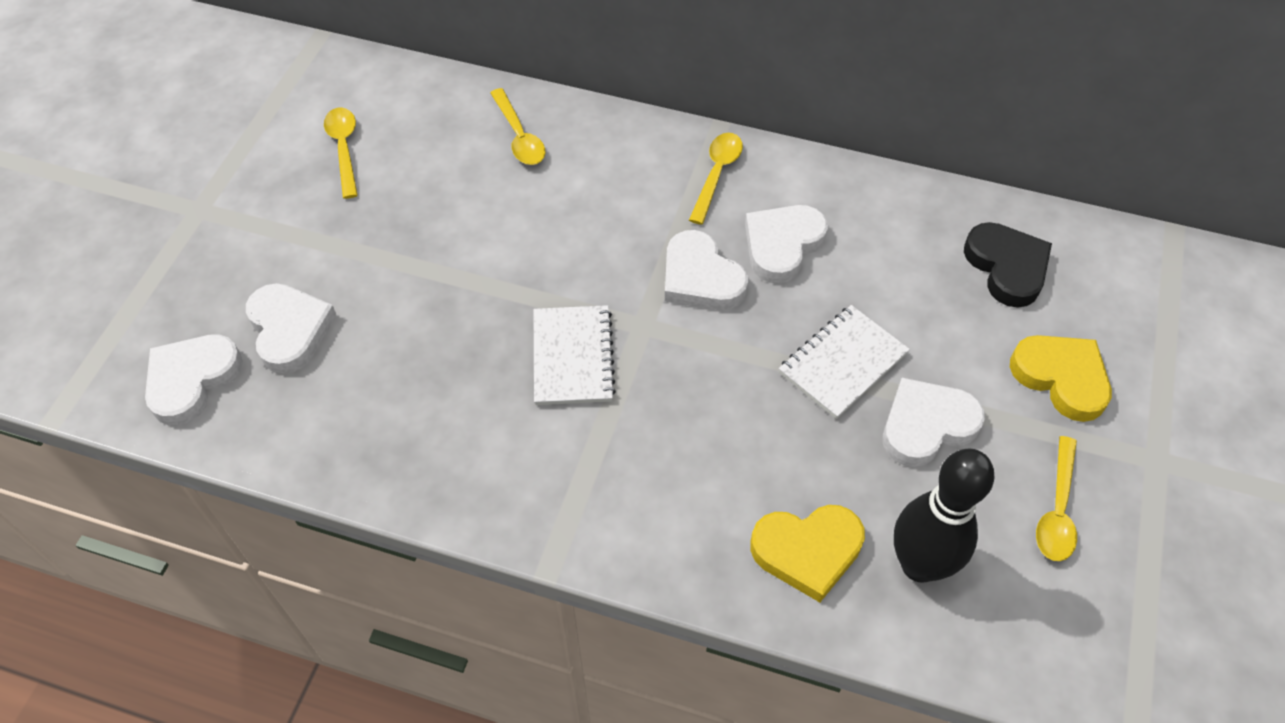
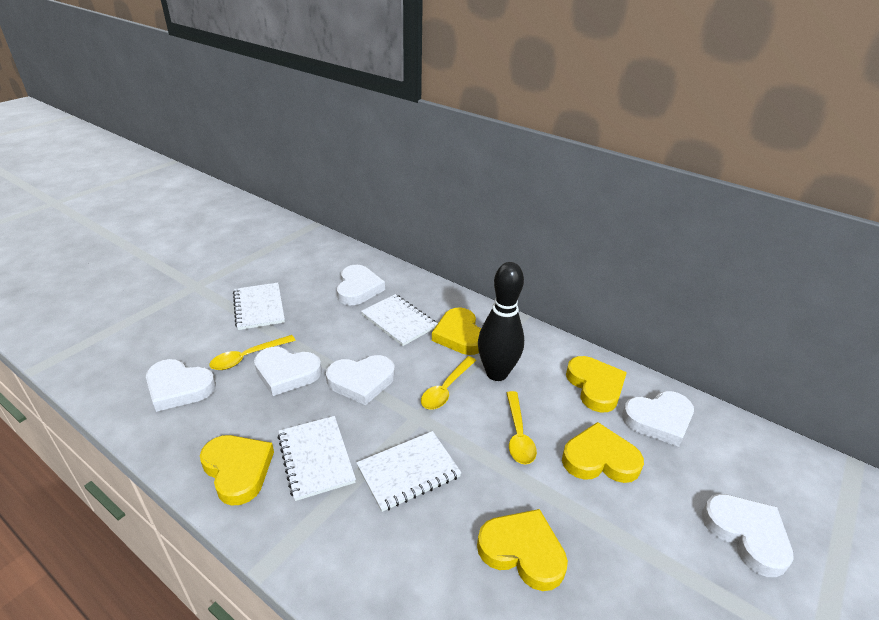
black heart: 1 -> 0
white heart: 5 -> 6
white notebook: 2 -> 4
yellow heart: 2 -> 5
yellow spoon: 4 -> 3

